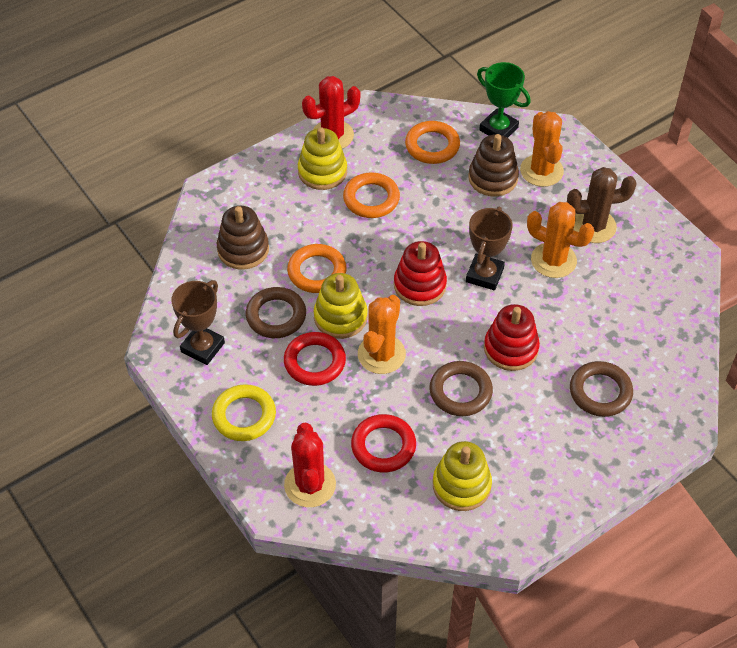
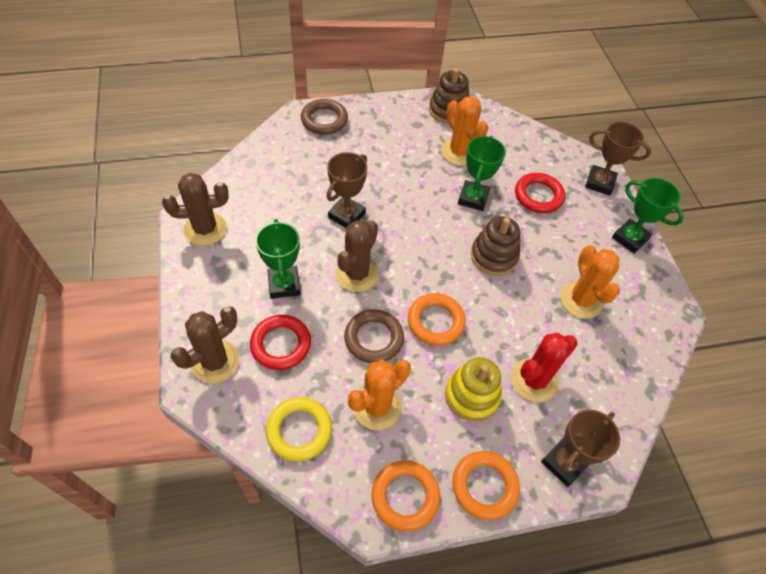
brown cactus: 1 -> 3
brown ring: 3 -> 2
brown trophy: 2 -> 3
green trophy: 1 -> 3
red cactus: 2 -> 1
red stacking toy: 2 -> 0
yellow stacking toy: 3 -> 1

